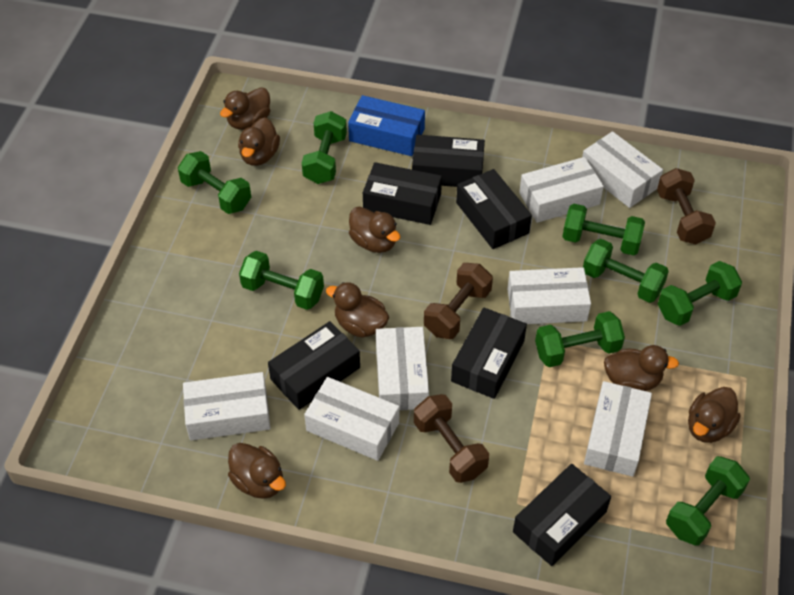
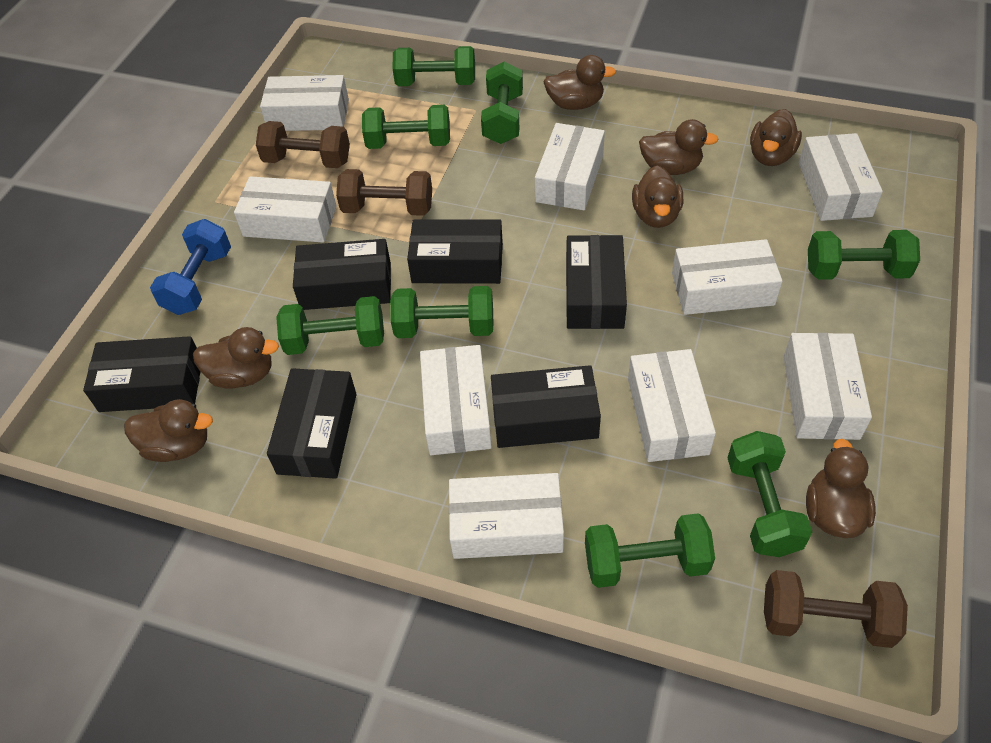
blue box: 1 -> 0
blue dumbbell: 0 -> 1
white box: 7 -> 9

